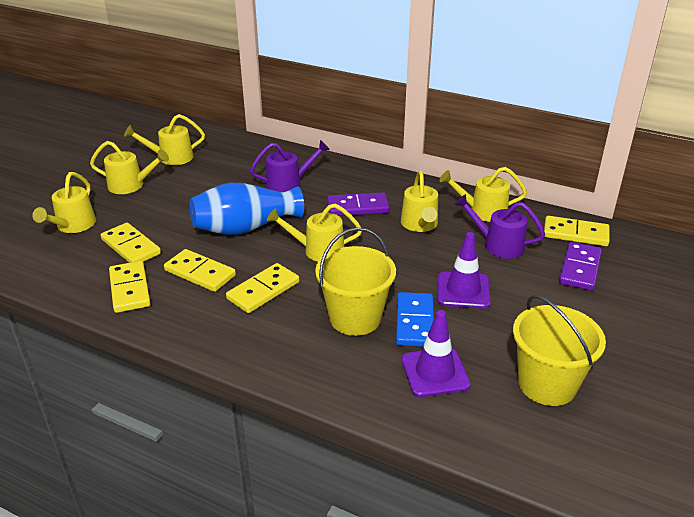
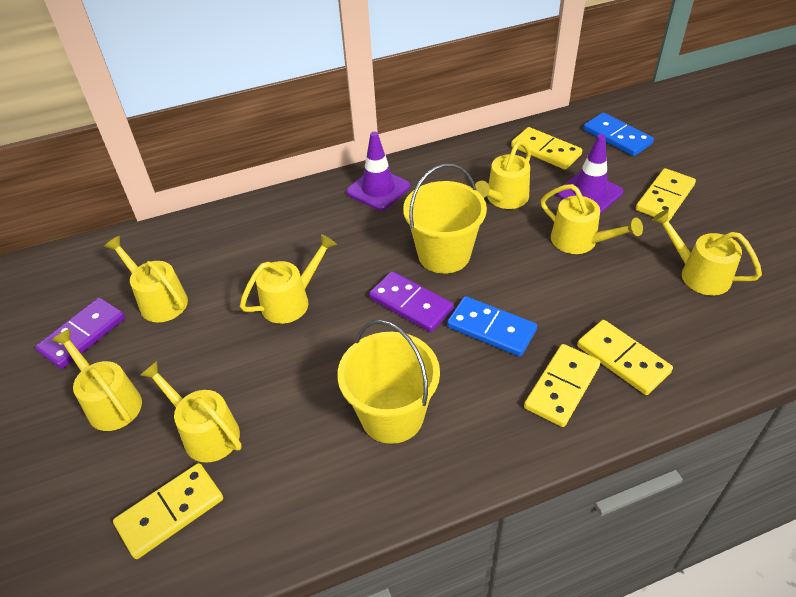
blue domino: 1 -> 2
blue vase: 1 -> 0
purple watering can: 2 -> 0
yellow watering can: 6 -> 7

